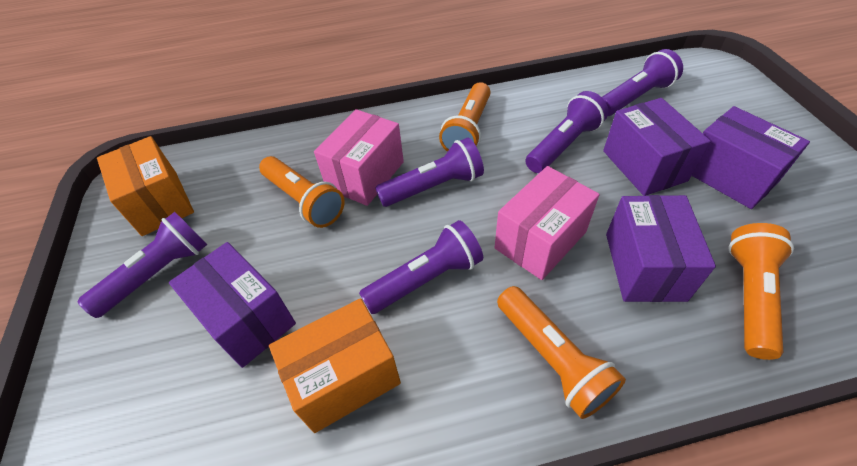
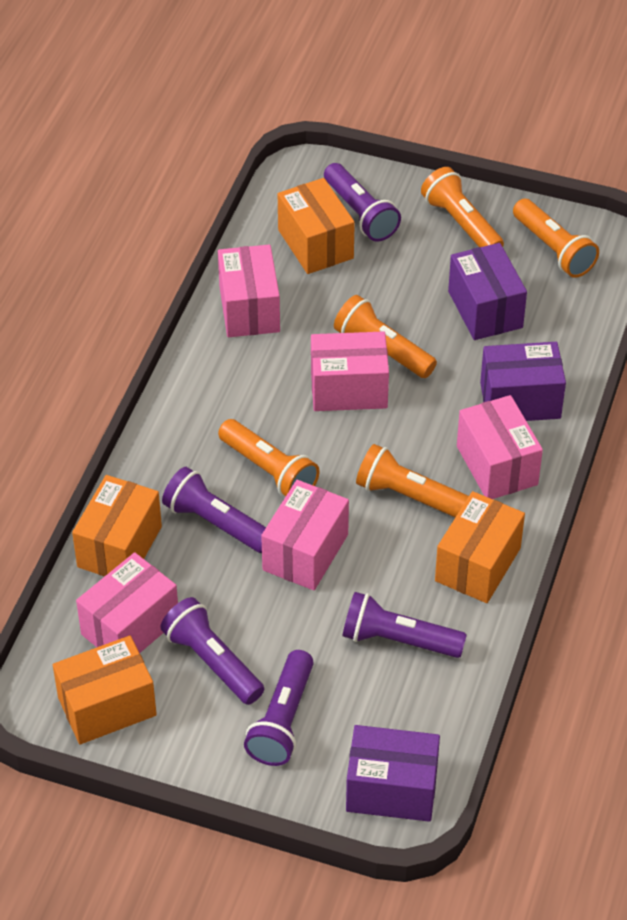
orange box: 2 -> 4
orange flashlight: 4 -> 5
pink box: 2 -> 5
purple box: 4 -> 3

